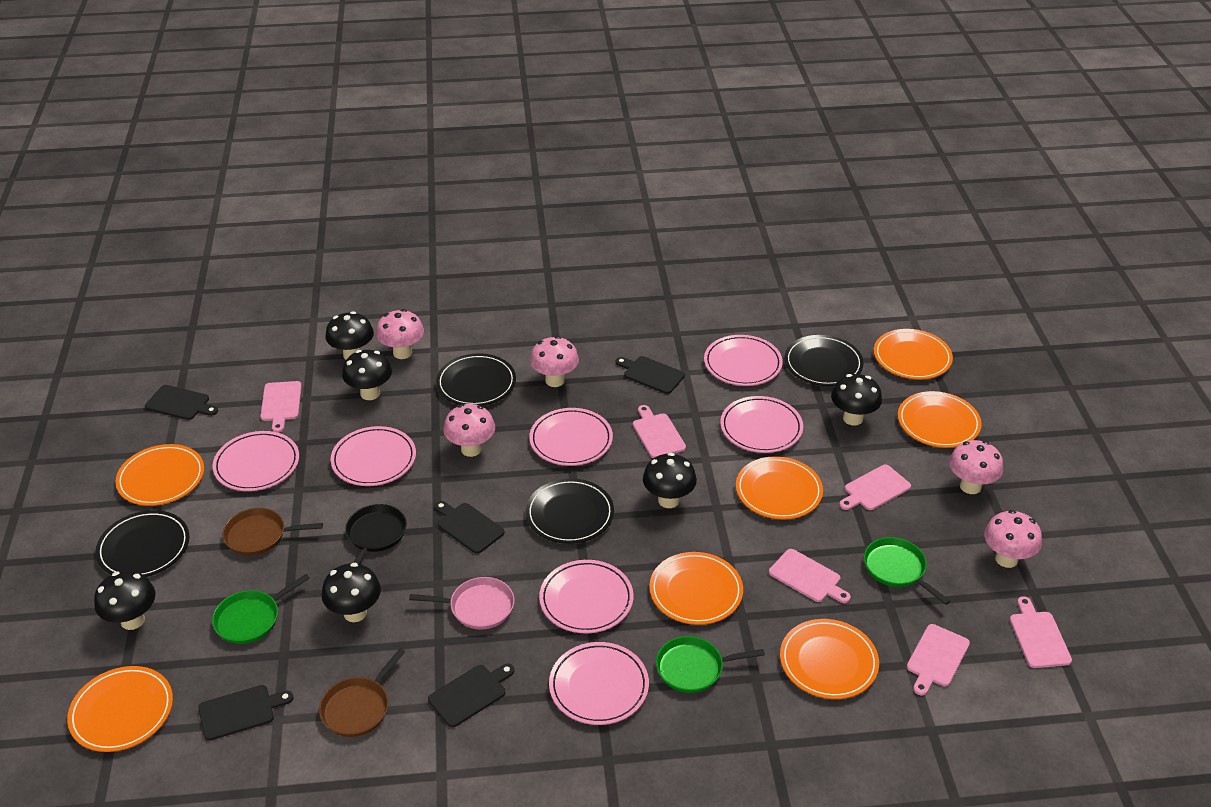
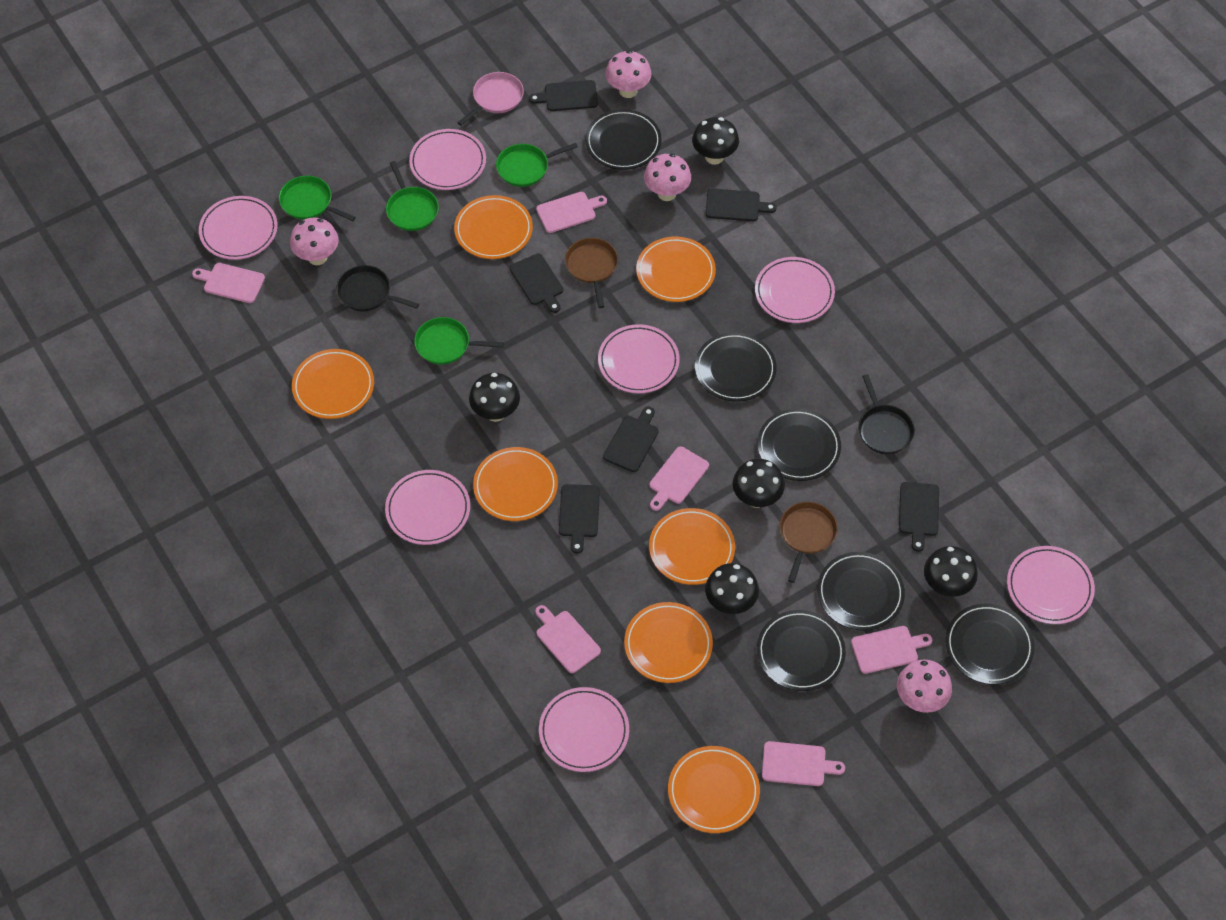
black cutting board: 5 -> 6
black mushroom: 6 -> 5
black pan: 1 -> 2
black plate: 4 -> 6
green pan: 3 -> 4
pink mushroom: 5 -> 4

